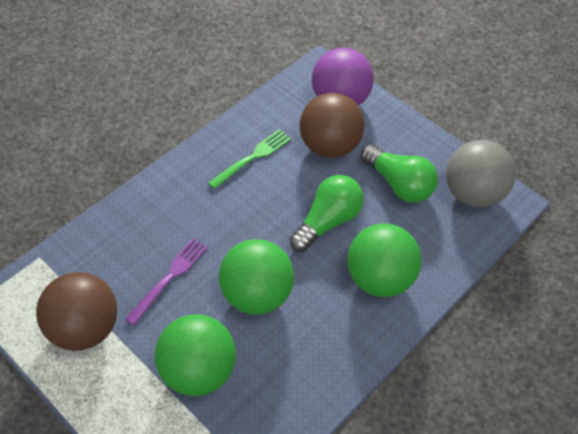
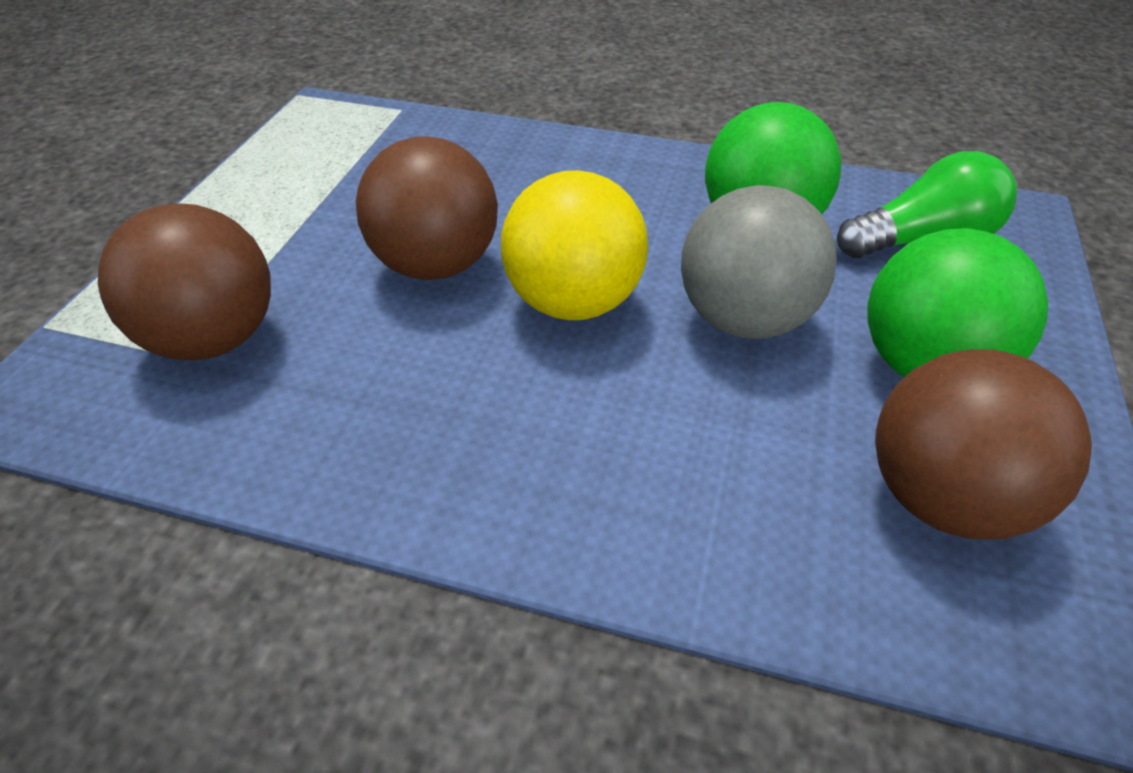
brown ball: 2 -> 3
green ball: 3 -> 2
green fork: 1 -> 0
green light bulb: 2 -> 1
purple ball: 1 -> 0
purple fork: 1 -> 0
yellow ball: 0 -> 1

